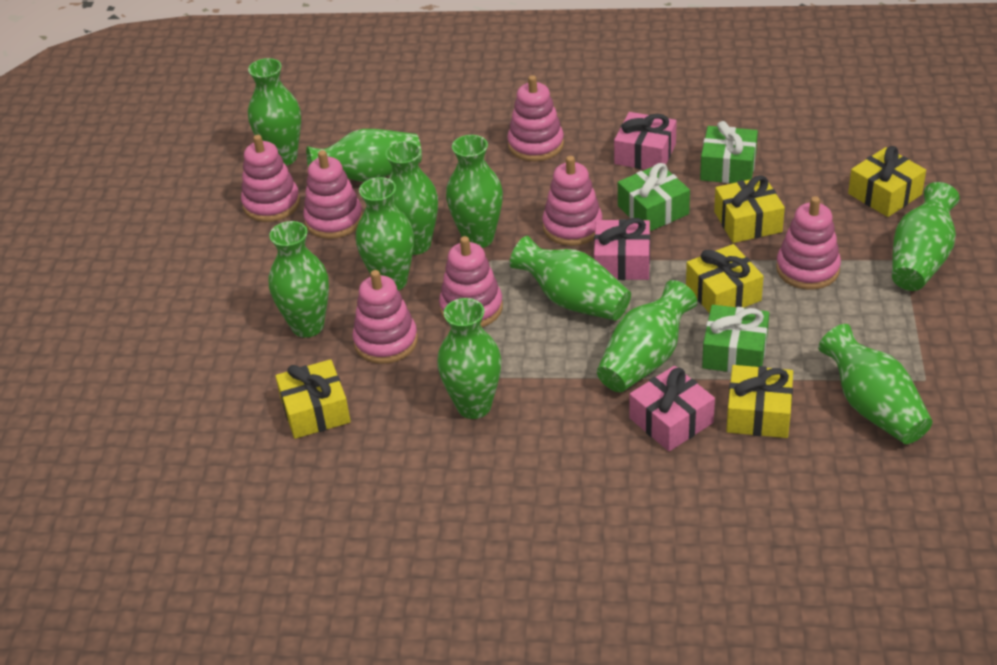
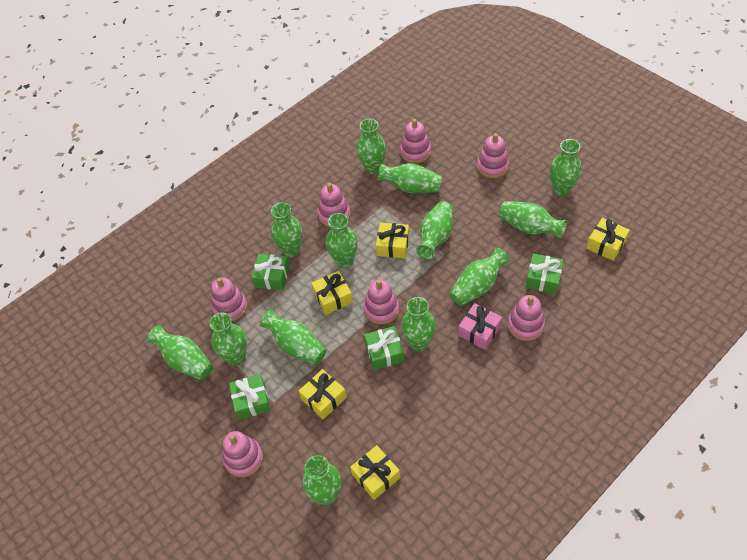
green gift: 3 -> 4
green vase: 11 -> 13
pink gift: 3 -> 1

